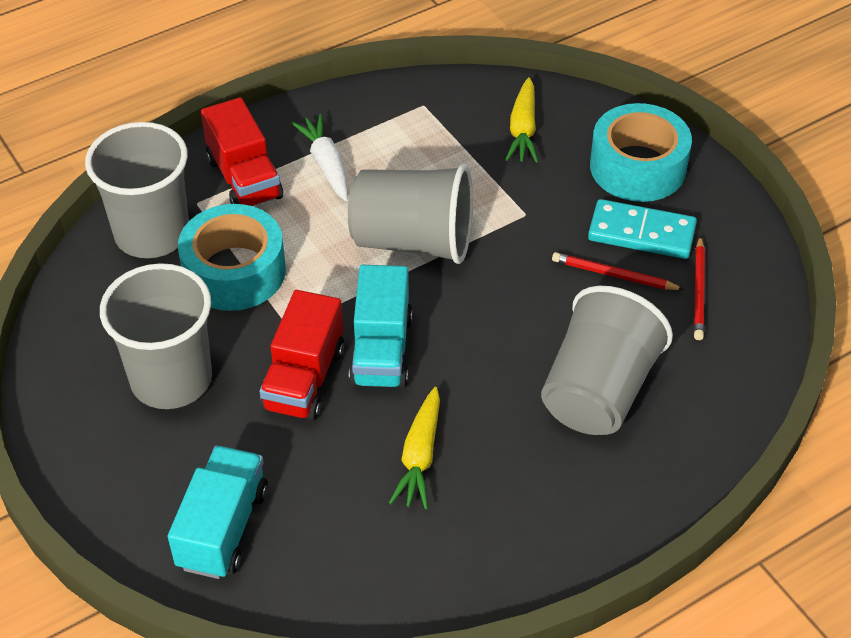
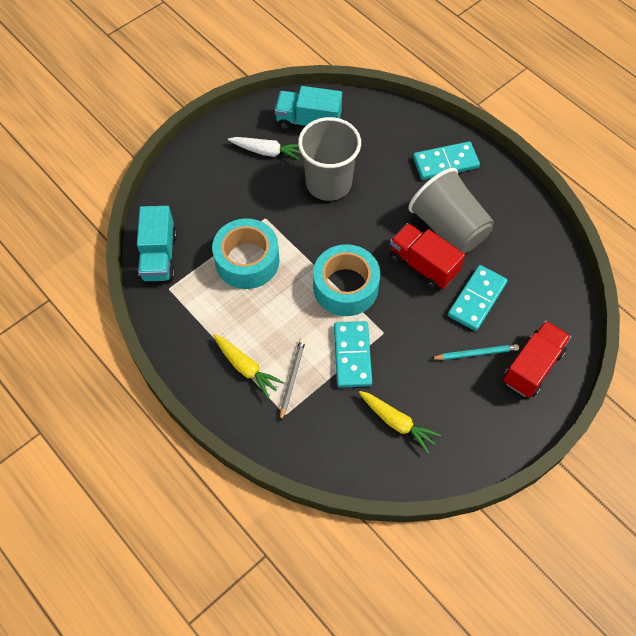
grey cup: 4 -> 2
grey pencil: 0 -> 1
red pencil: 2 -> 0
turquoise domino: 1 -> 3
turquoise pencil: 0 -> 1

